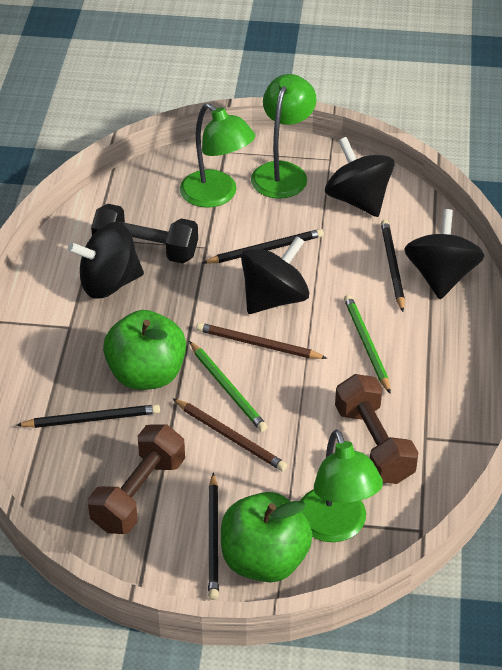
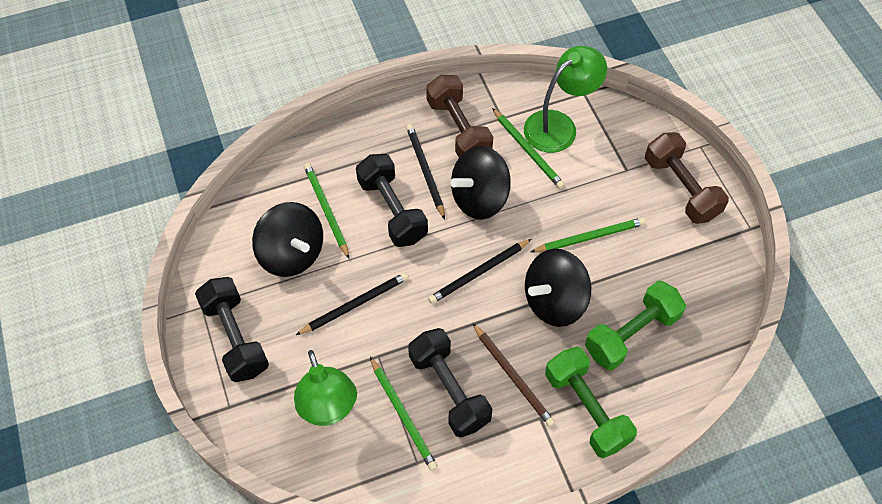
black dumbbell: 1 -> 3
black pencil: 4 -> 3
black spinning top: 4 -> 3
brown pencil: 2 -> 1
green apple: 2 -> 0
green dumbbell: 0 -> 2
green lamp: 3 -> 2
green pencil: 2 -> 4

